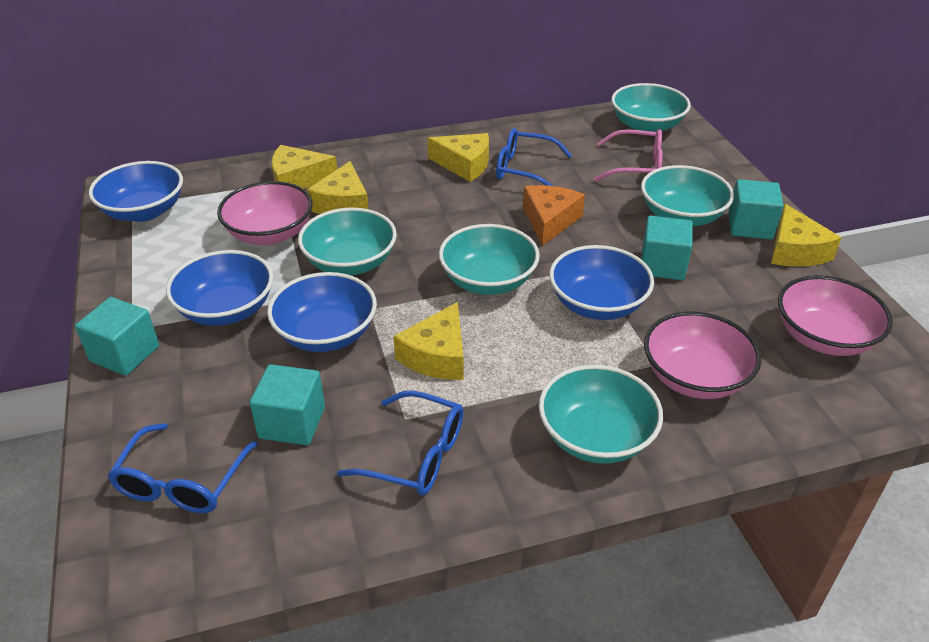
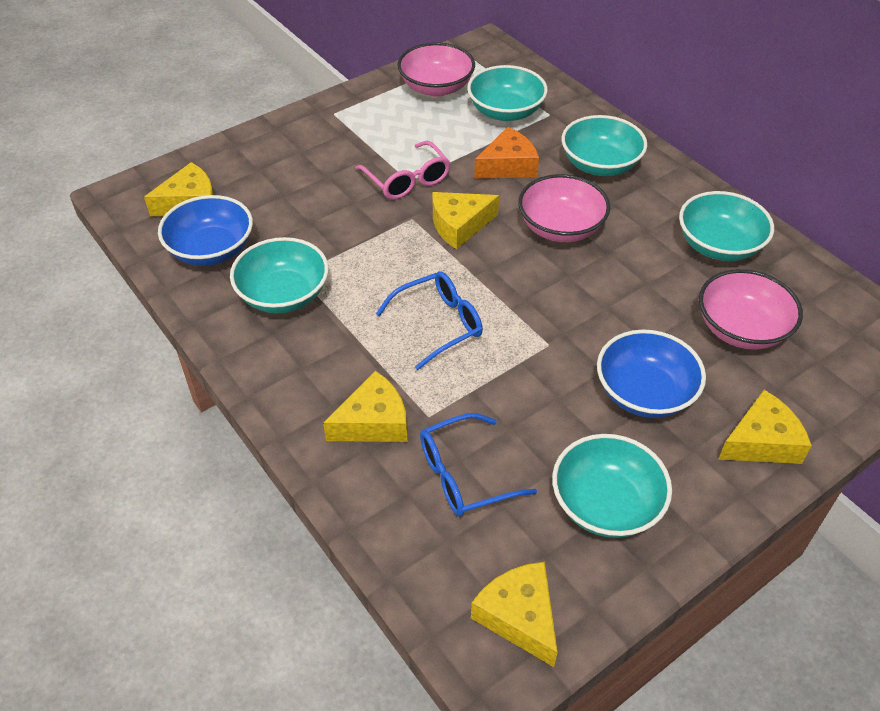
blue bowl: 4 -> 2
blue glasses: 3 -> 2
turquoise cube: 4 -> 0

